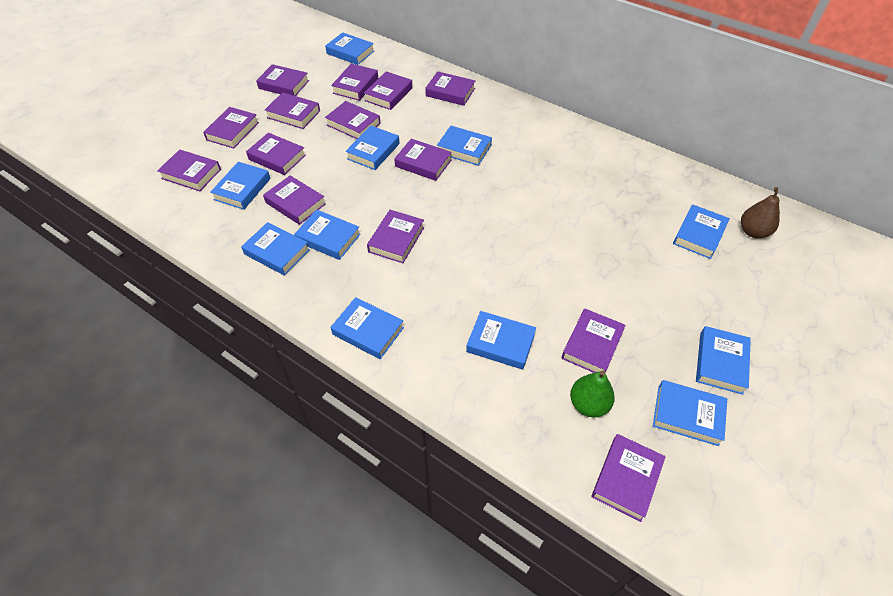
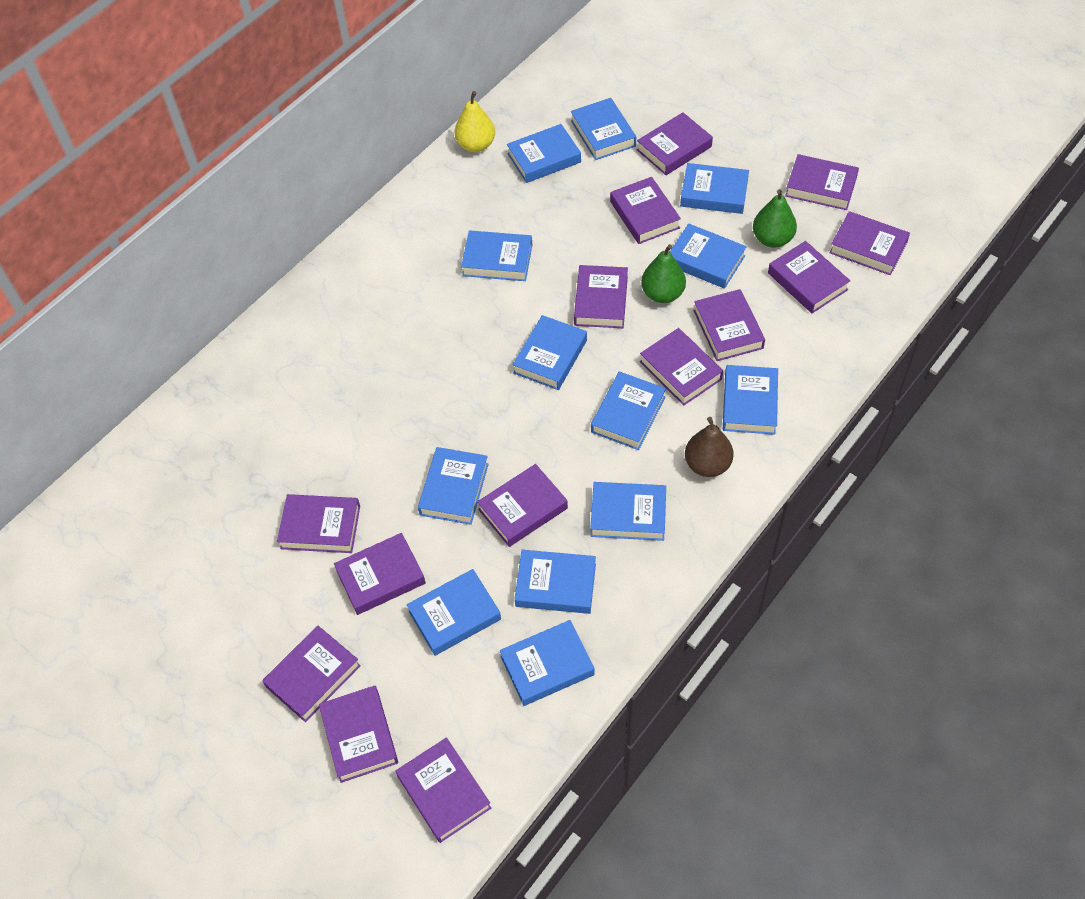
blue book: 11 -> 13
green pear: 1 -> 2
yellow pear: 0 -> 1

